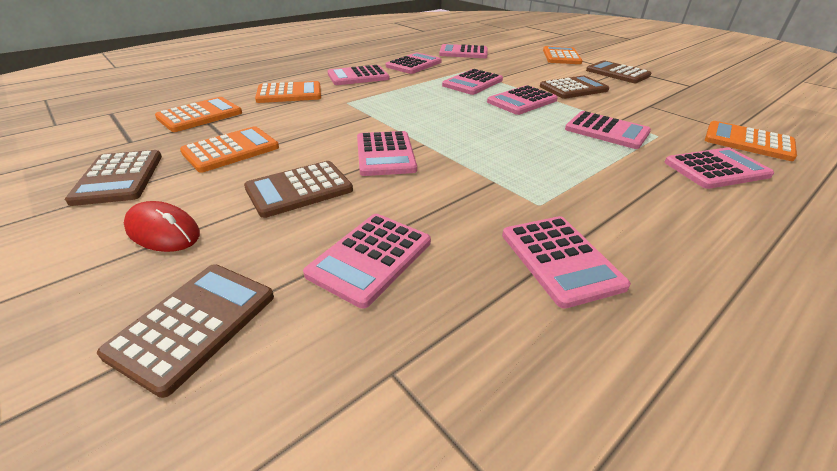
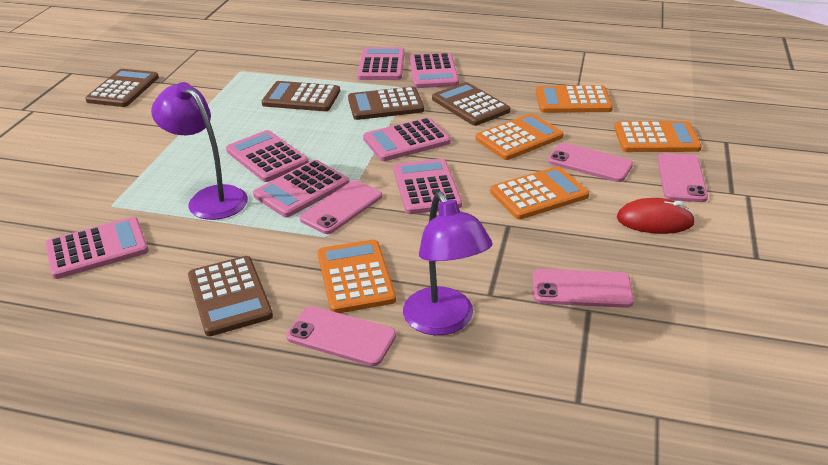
pink calculator: 10 -> 7
pink phone: 0 -> 5
purple lamp: 0 -> 2

